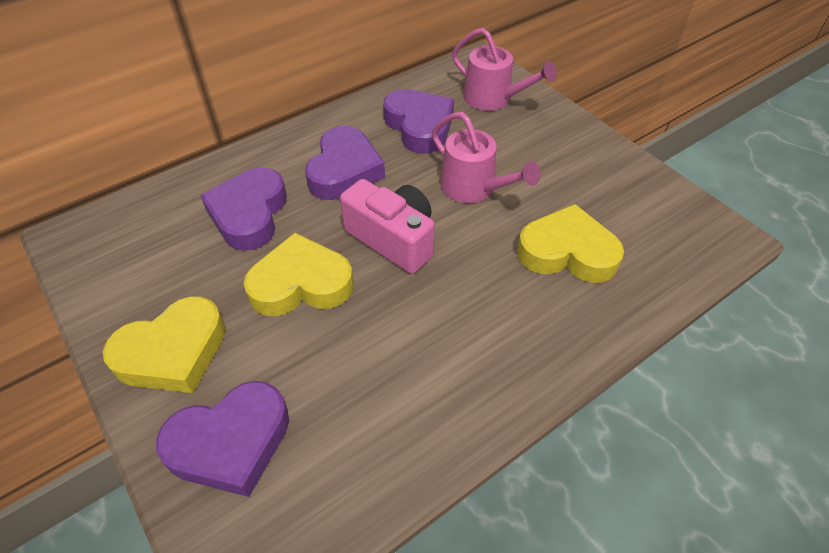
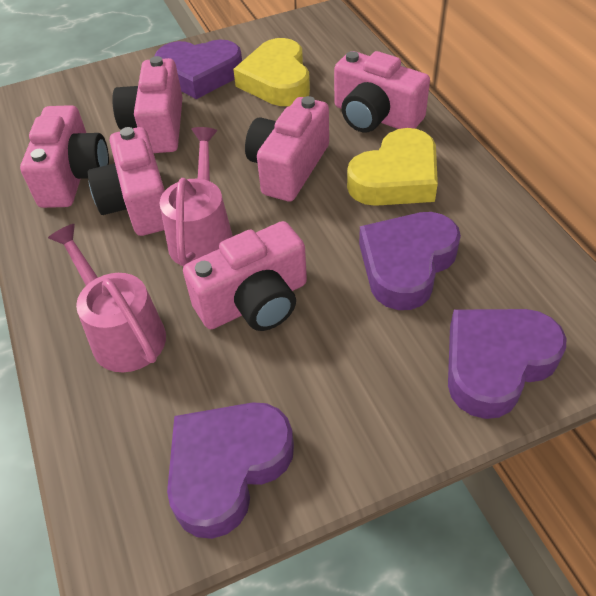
pink camera: 1 -> 6
yellow heart: 3 -> 2

